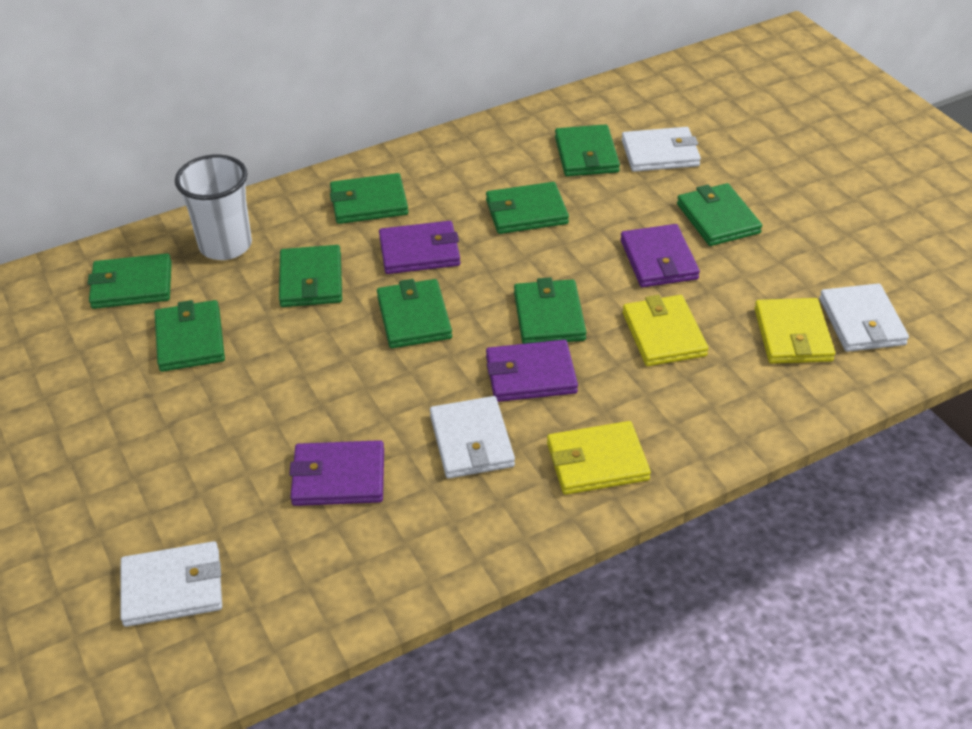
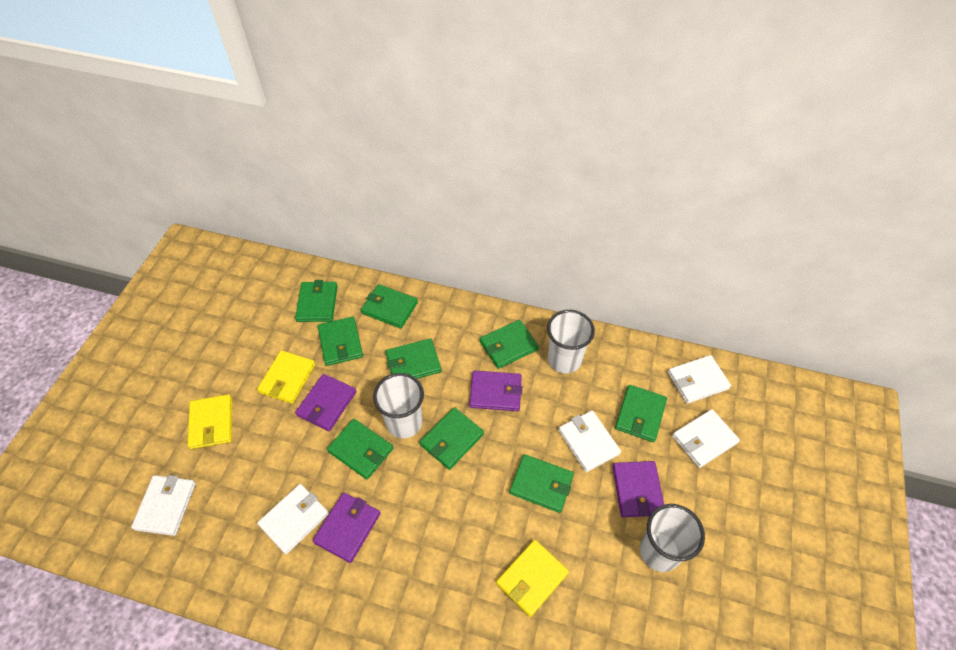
white cup: 1 -> 3
white wallet: 4 -> 5

